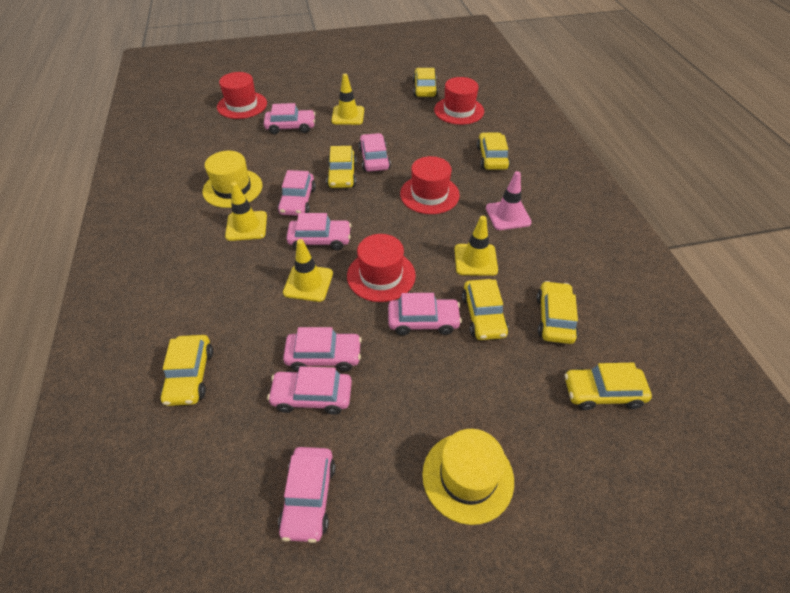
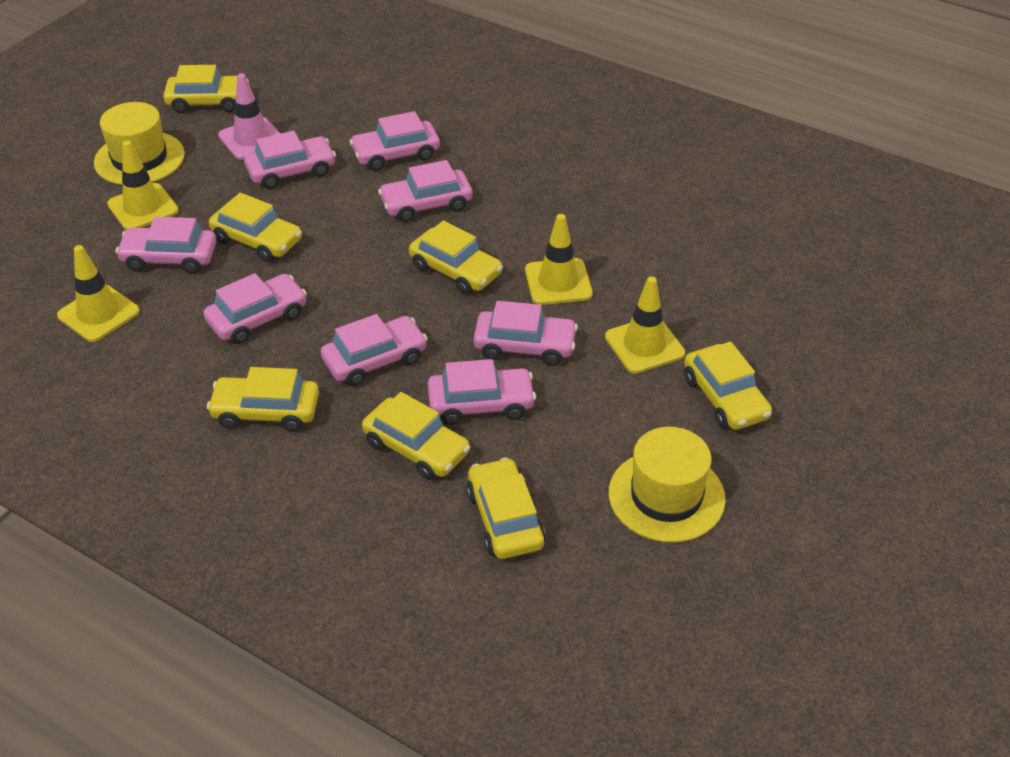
red hat: 4 -> 0

